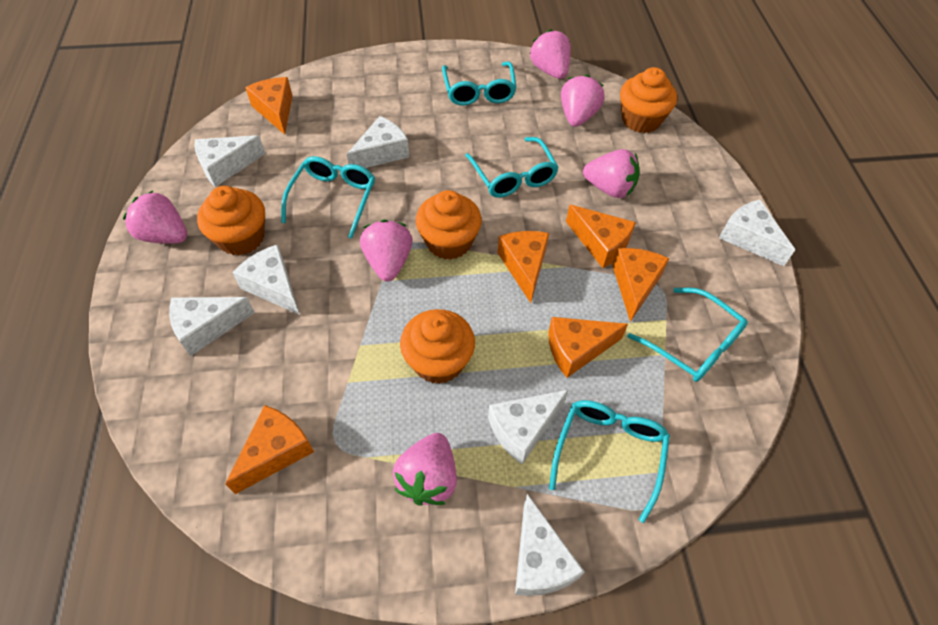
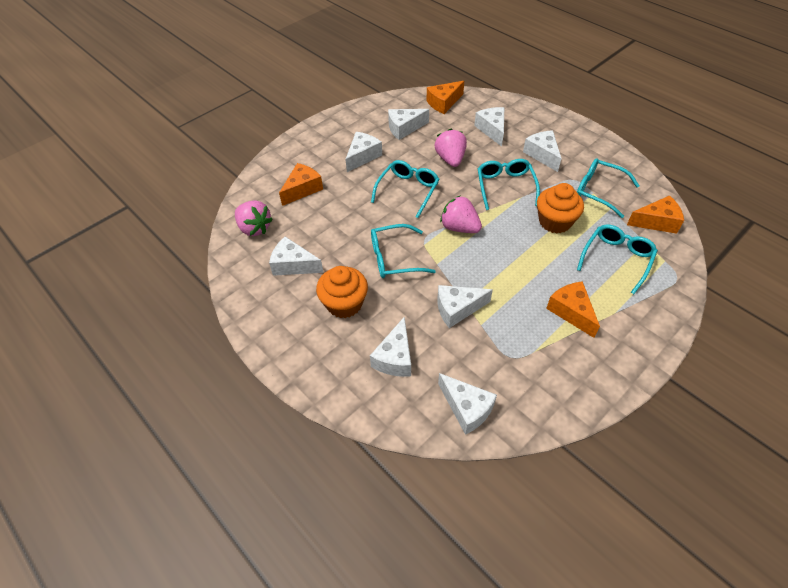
orange cheese: 6 -> 4
orange cupcake: 4 -> 2
pink strawberry: 6 -> 3
white cheese: 7 -> 8

